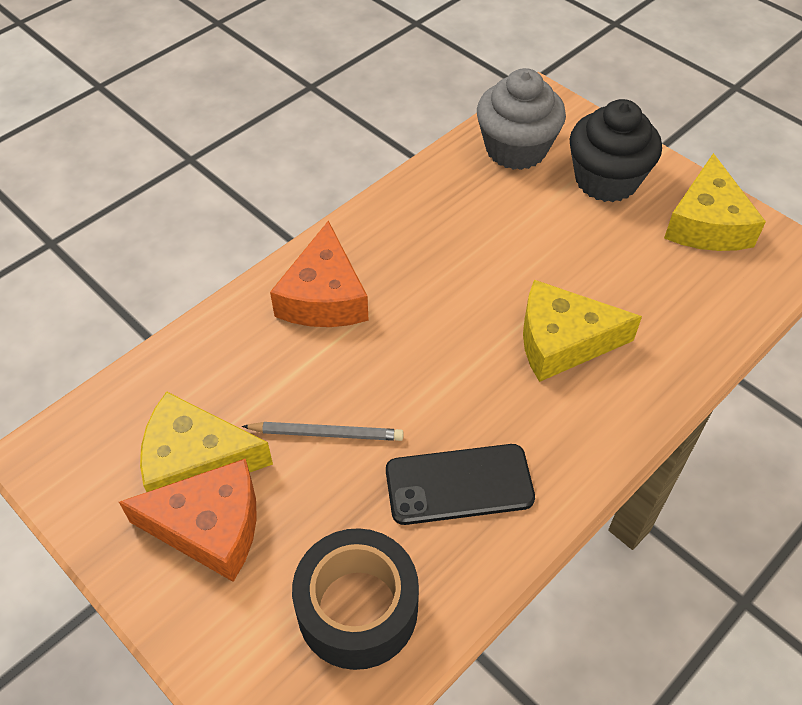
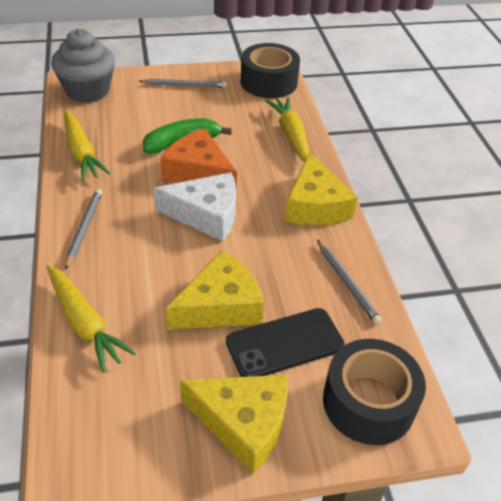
black cupcake: 1 -> 0
black tape: 1 -> 2
green banana: 0 -> 1
grey pencil: 1 -> 3
orange cheese: 2 -> 1
white cheese: 0 -> 1
yellow carrot: 0 -> 3

